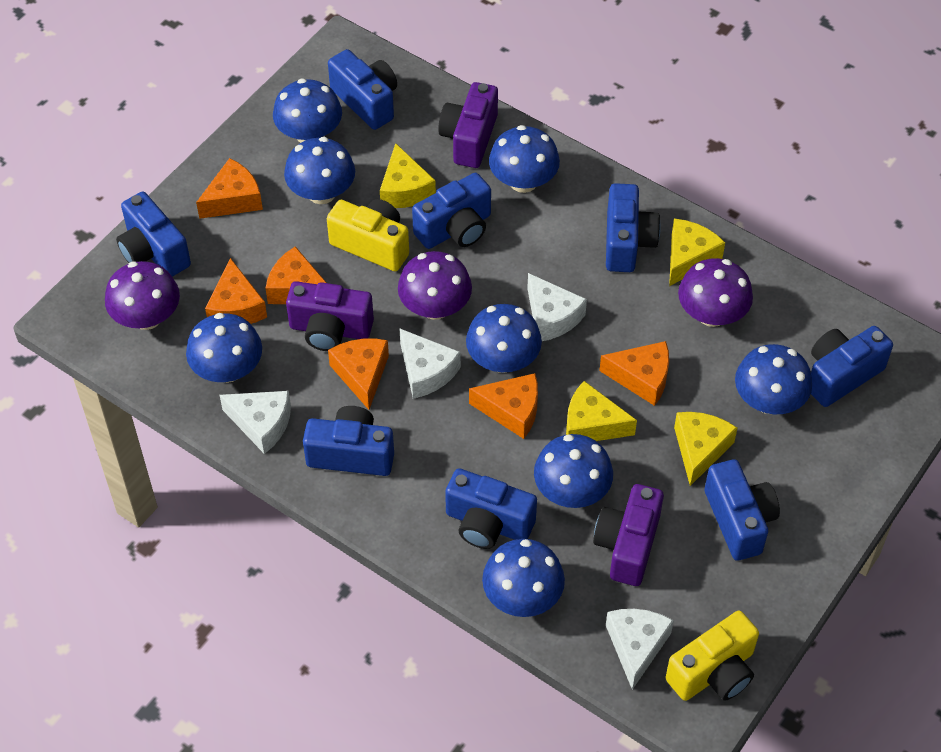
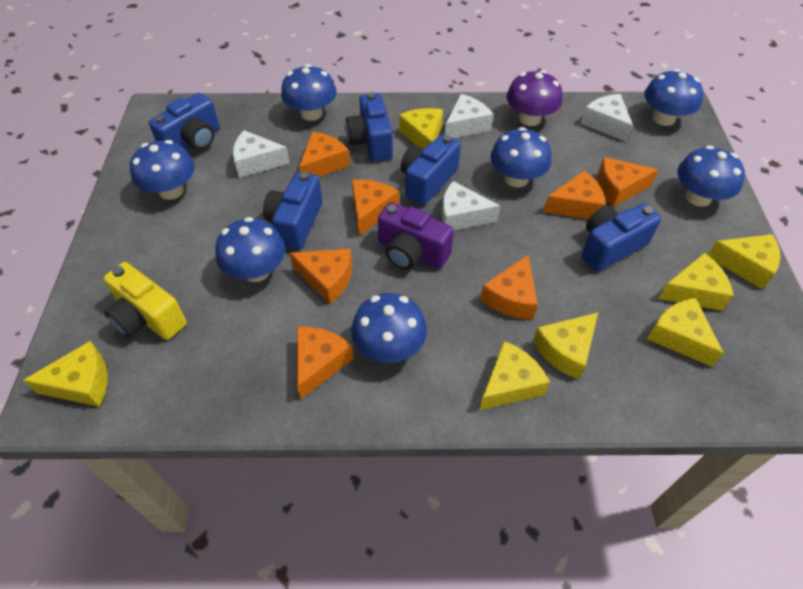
blue camera: 8 -> 5
blue mushroom: 8 -> 7
orange cheese: 6 -> 7
purple camera: 3 -> 1
purple mushroom: 3 -> 1
yellow camera: 2 -> 1
yellow cheese: 4 -> 7

